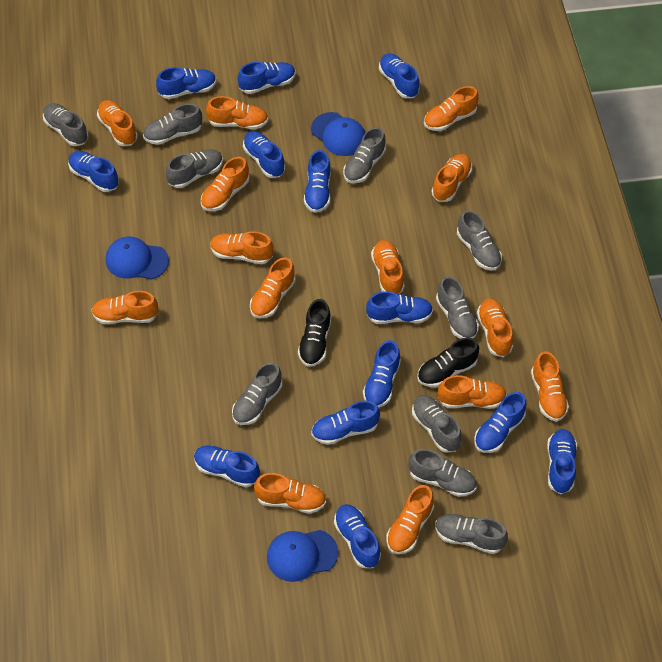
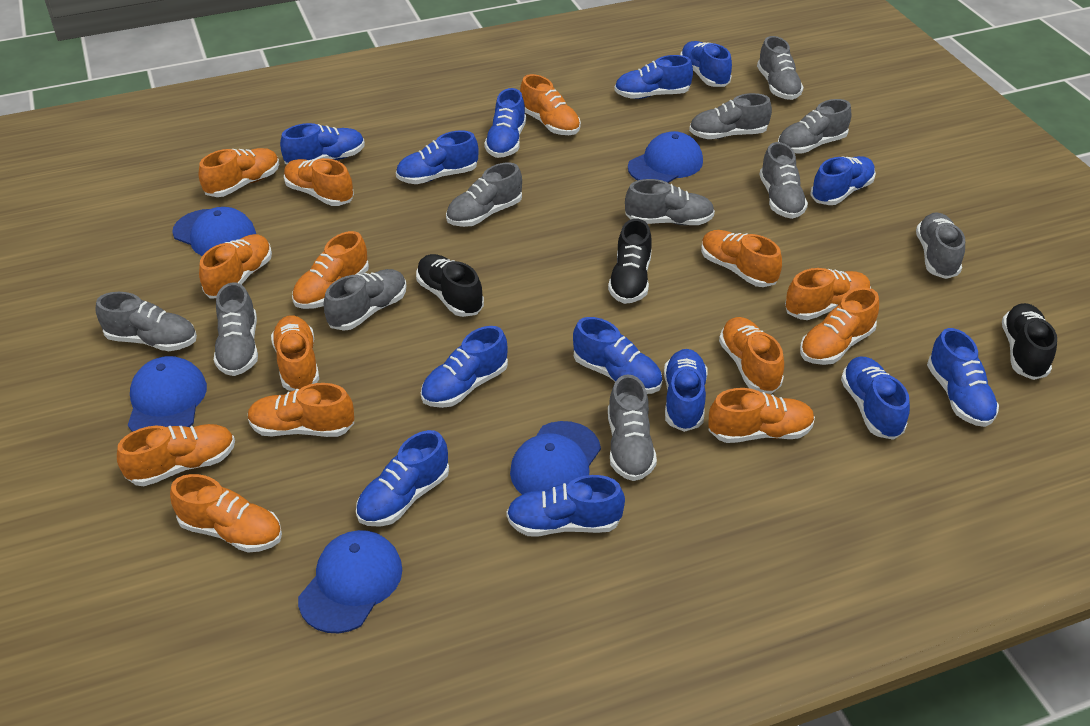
black shoe: 2 -> 3
blue cap: 3 -> 5
grey shoe: 10 -> 11

